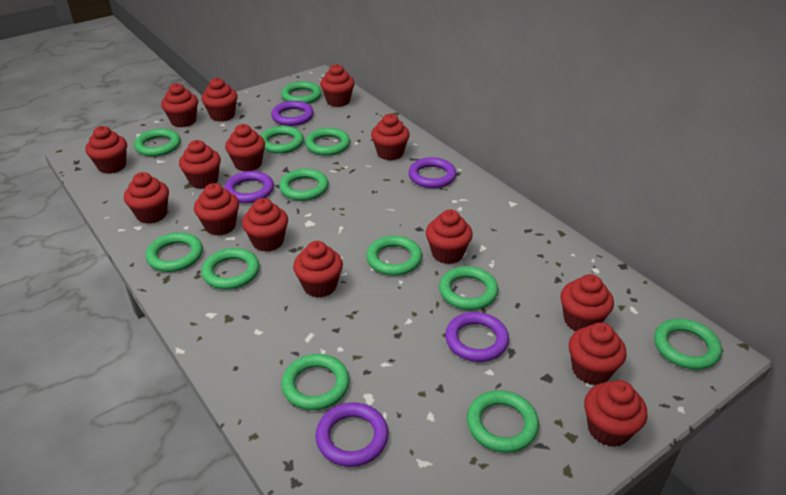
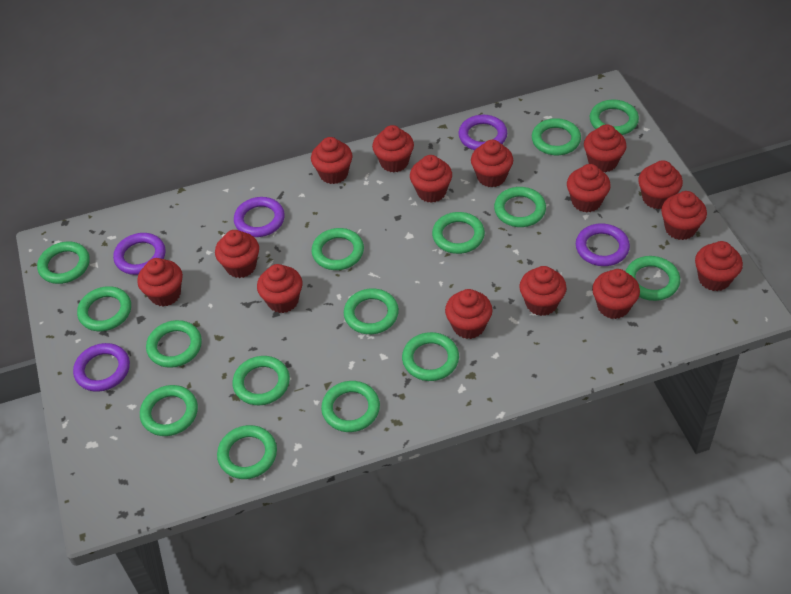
green ring: 12 -> 15

